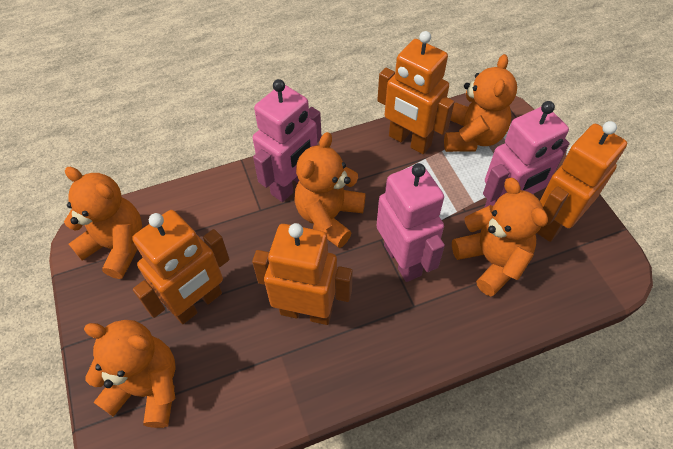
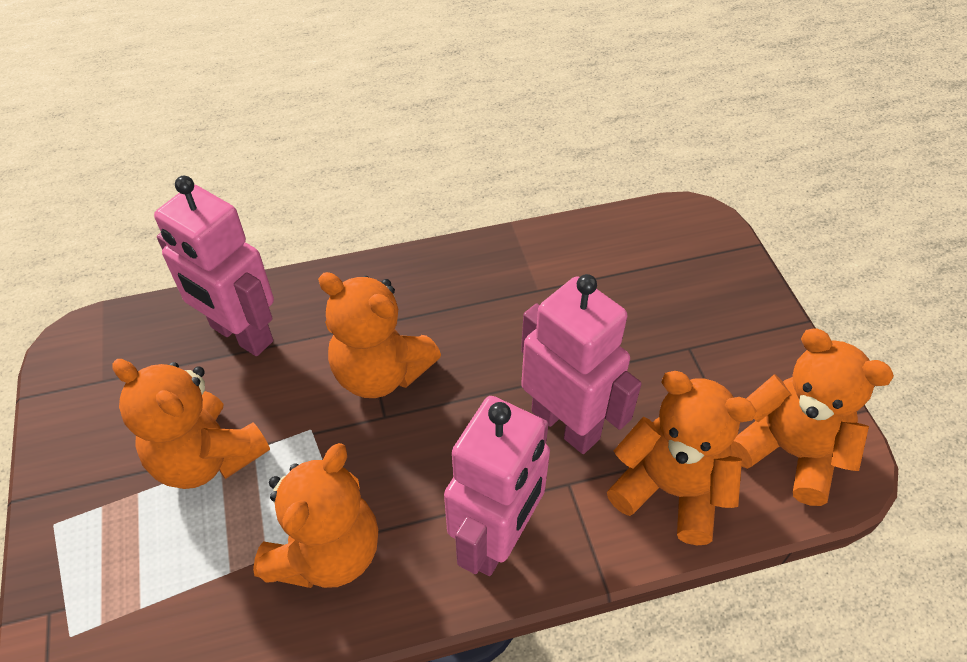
orange robot: 4 -> 0

